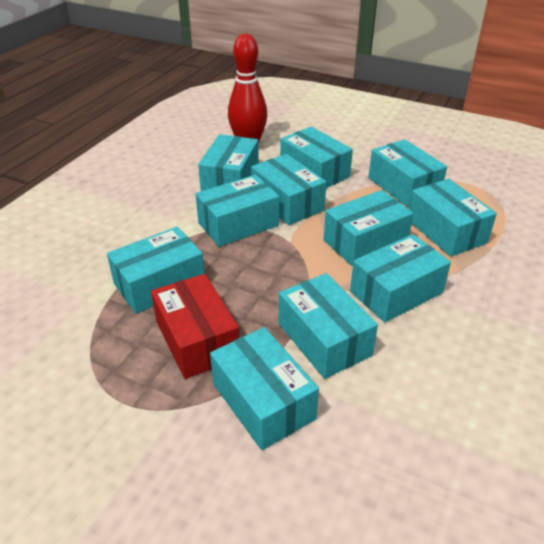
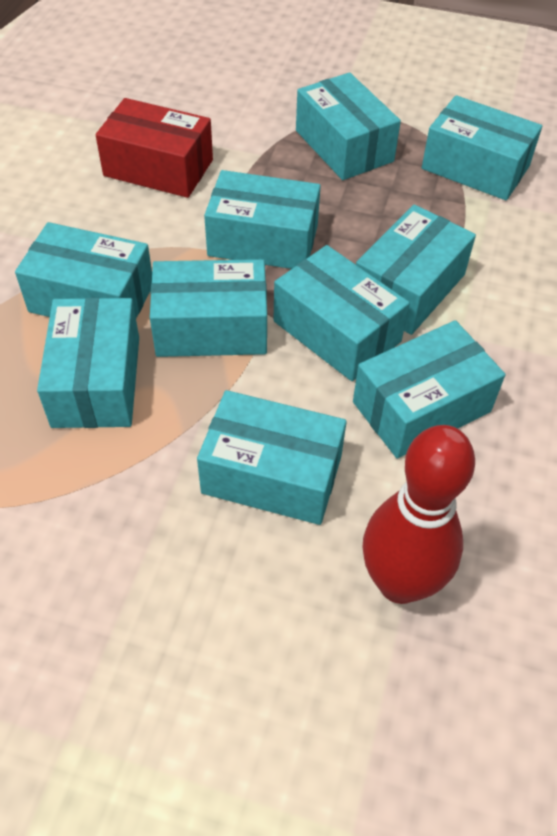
turquoise box: 11 -> 10

